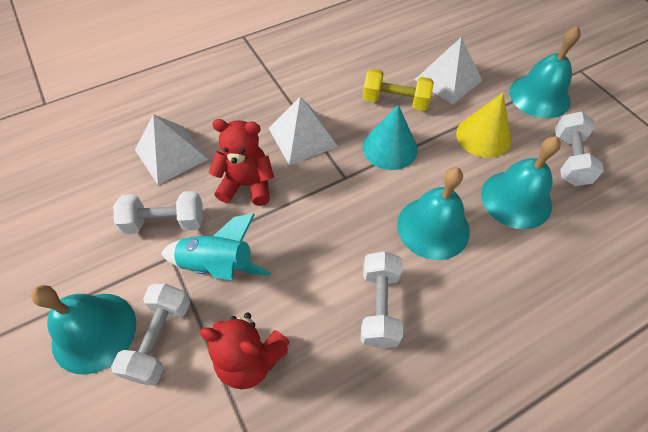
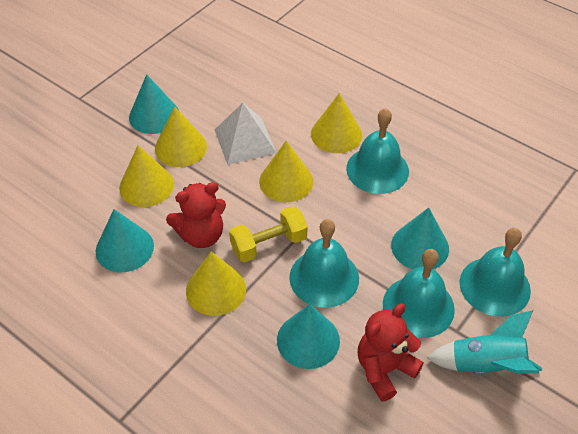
turquoise cone: 1 -> 4
white dumbbell: 4 -> 0
white pyramid: 3 -> 1
yellow cone: 1 -> 5

